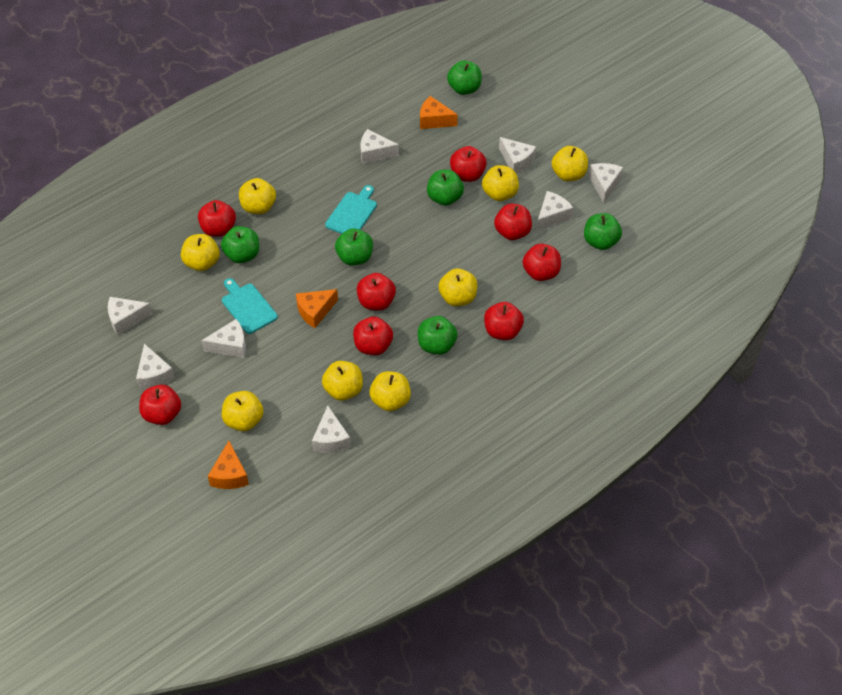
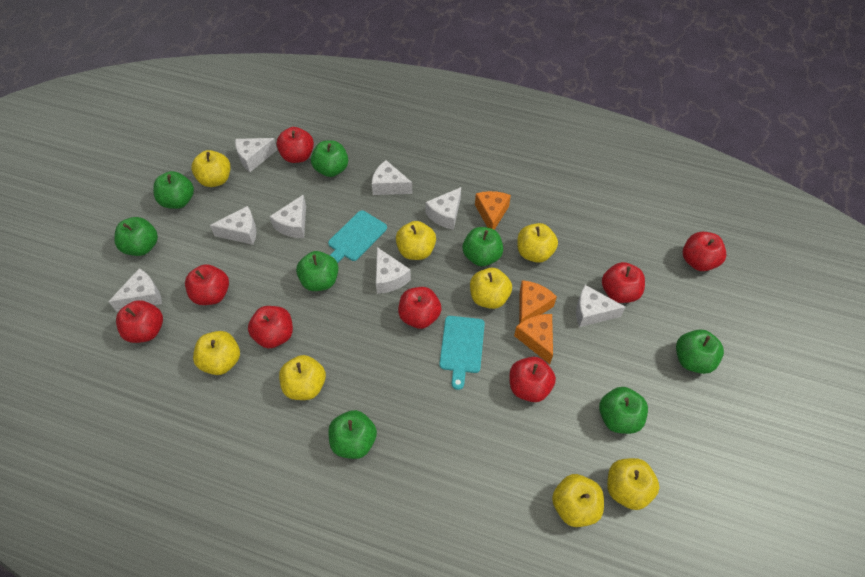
green apple: 6 -> 8

